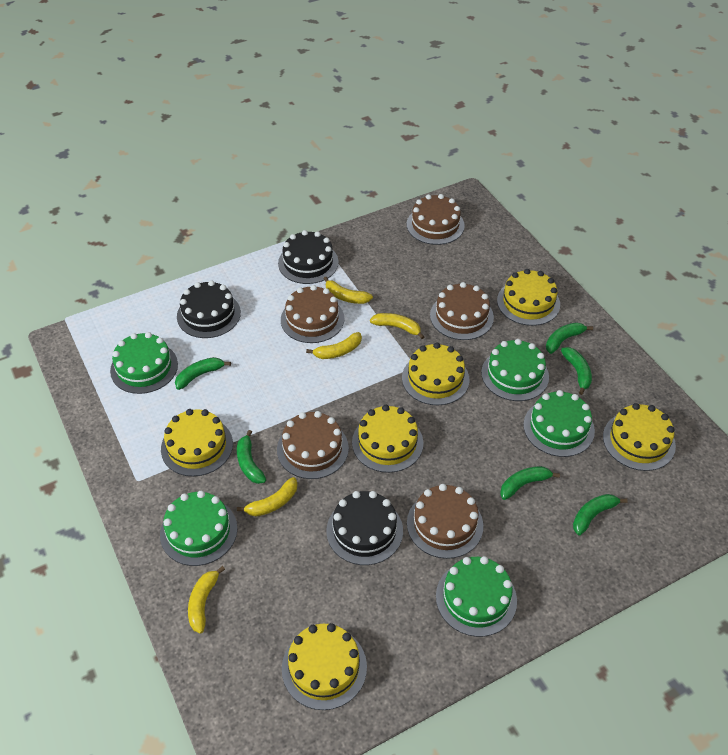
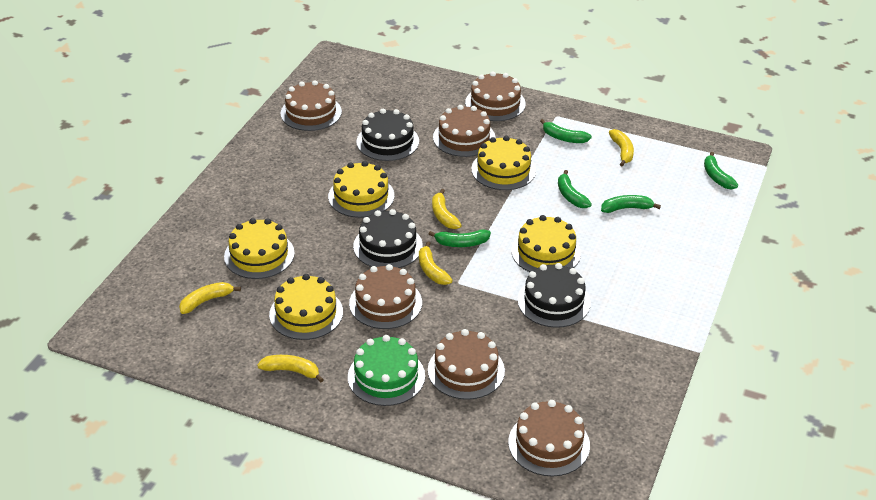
brown cake: 5 -> 6
green banana: 6 -> 5
green cake: 5 -> 1
yellow cake: 6 -> 5

